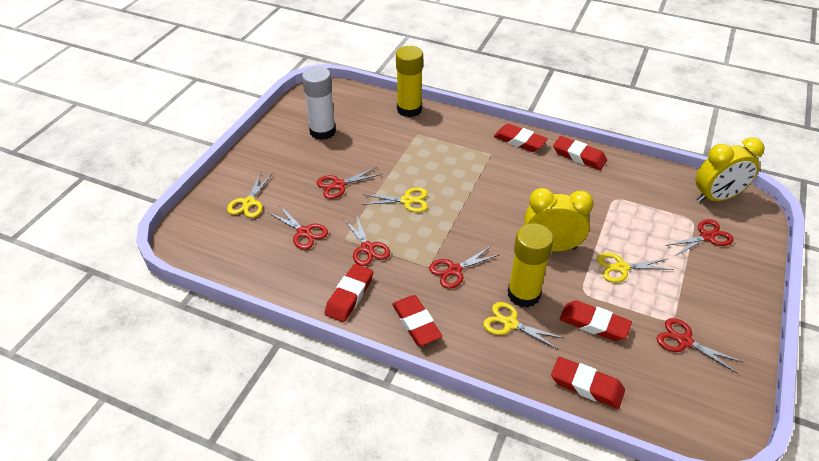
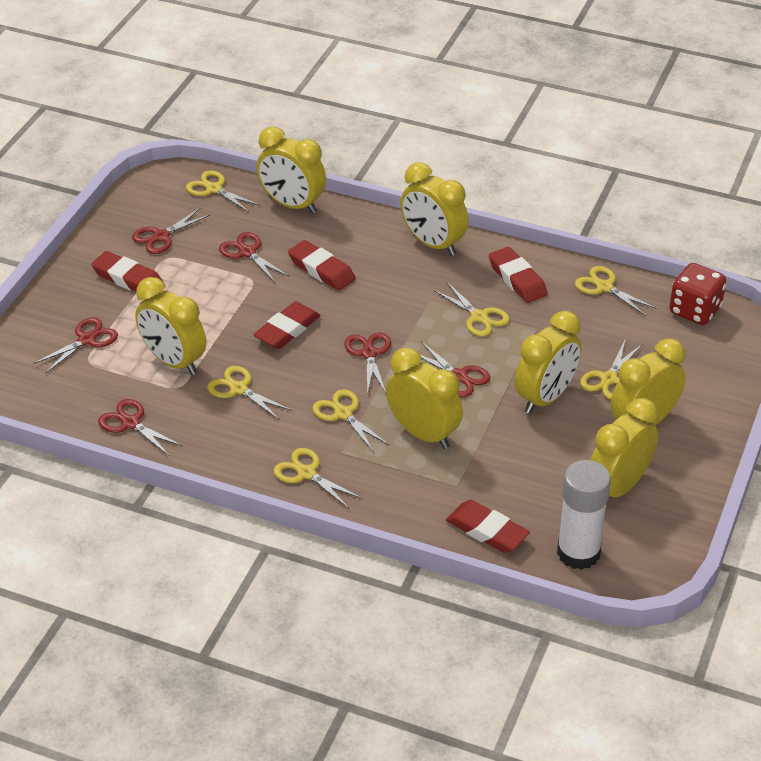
red dice: 0 -> 1
red eraser: 6 -> 5
yellow clock: 2 -> 7
yellow glue stick: 2 -> 0
yellow scissors: 4 -> 7

